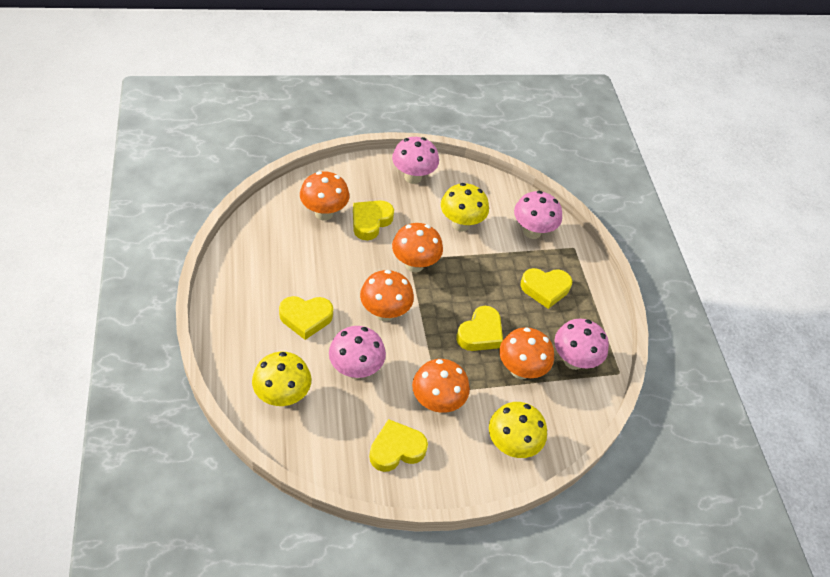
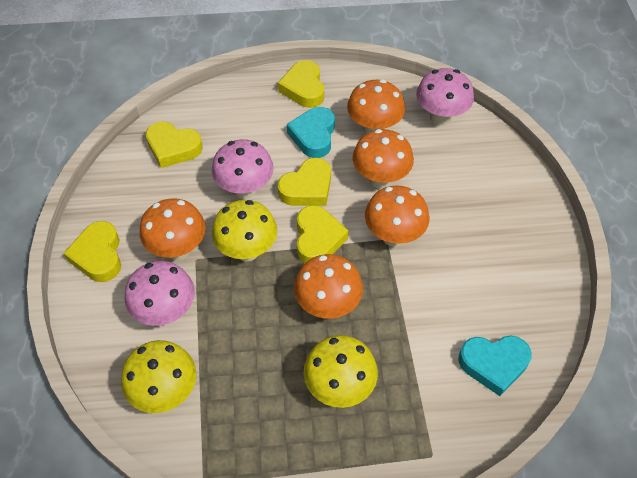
pink mushroom: 4 -> 3
turquoise heart: 0 -> 2

